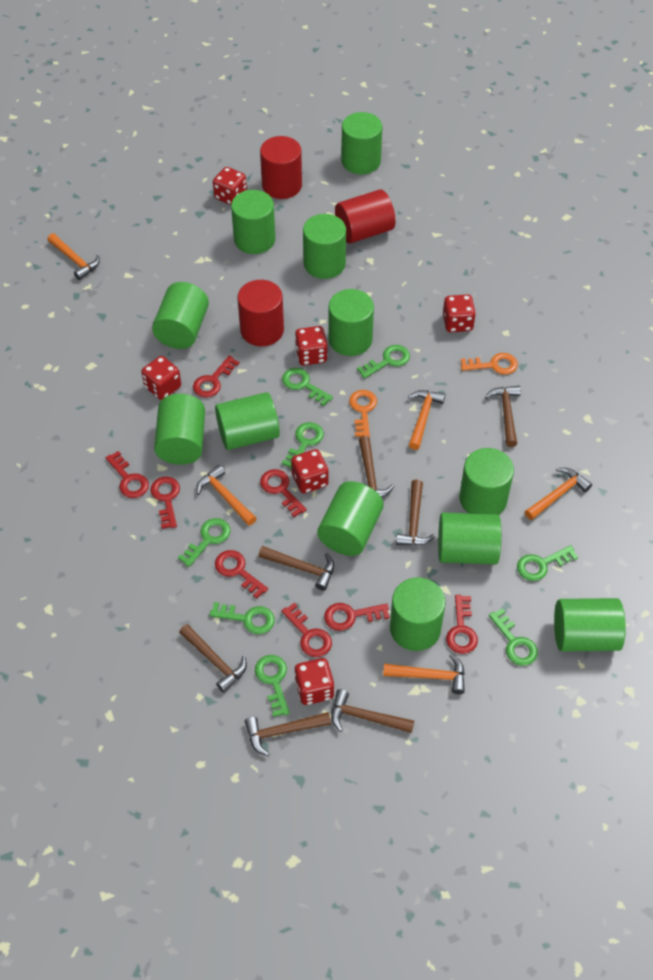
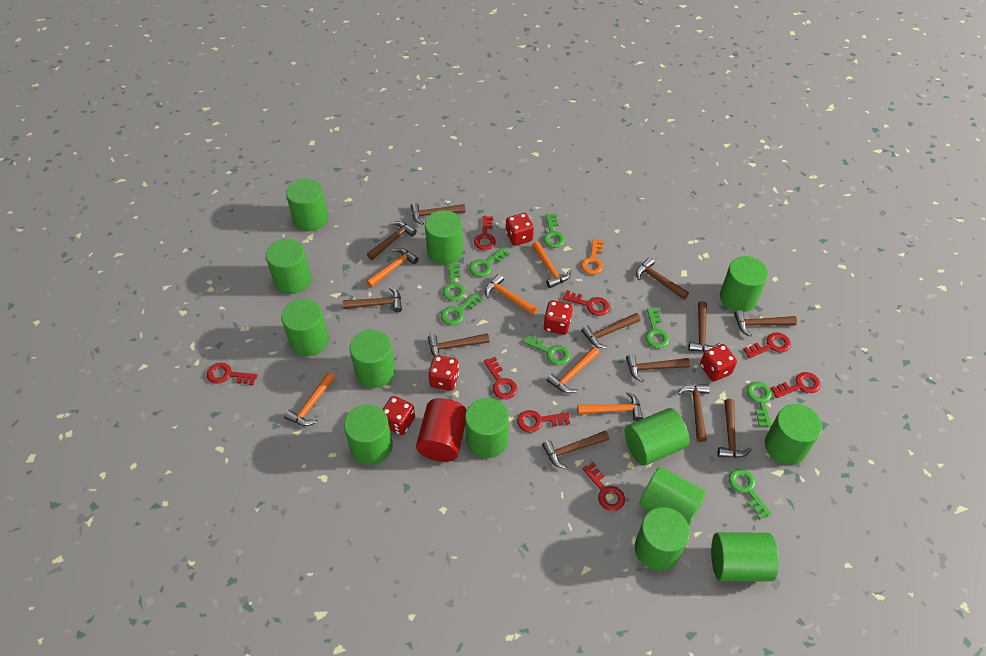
brown hammer: 7 -> 12
green cylinder: 12 -> 13
orange hammer: 5 -> 6
orange key: 2 -> 1
red cylinder: 3 -> 1
red dice: 6 -> 5

